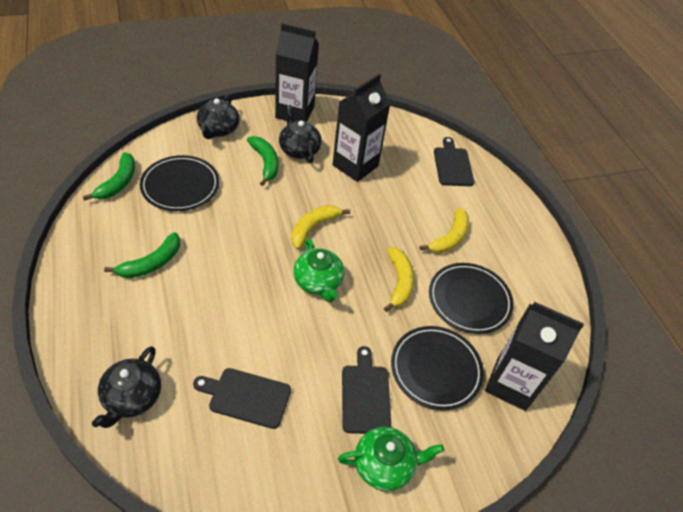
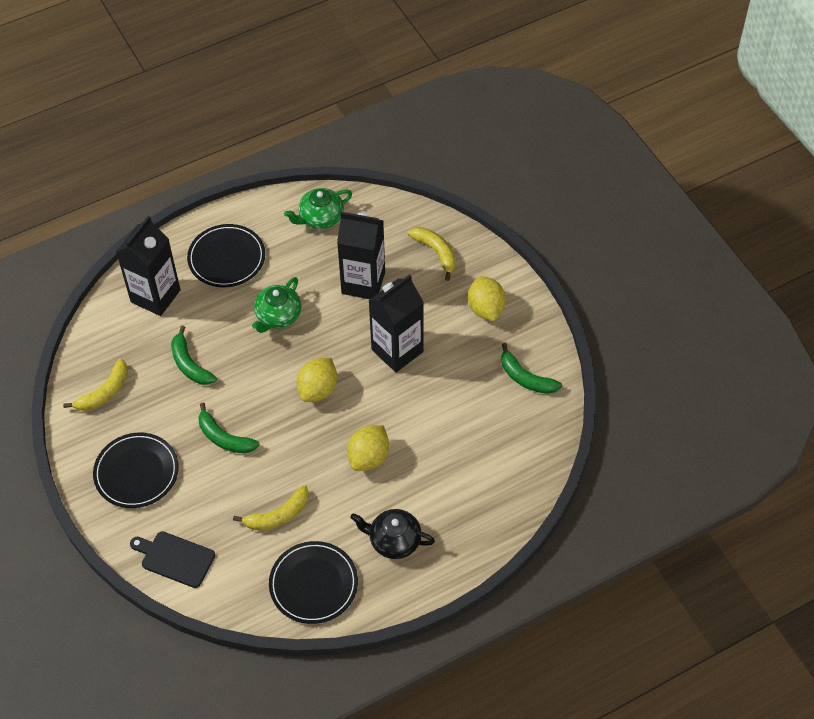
black cutting board: 3 -> 1
black teapot: 3 -> 1
yellow lemon: 0 -> 3

